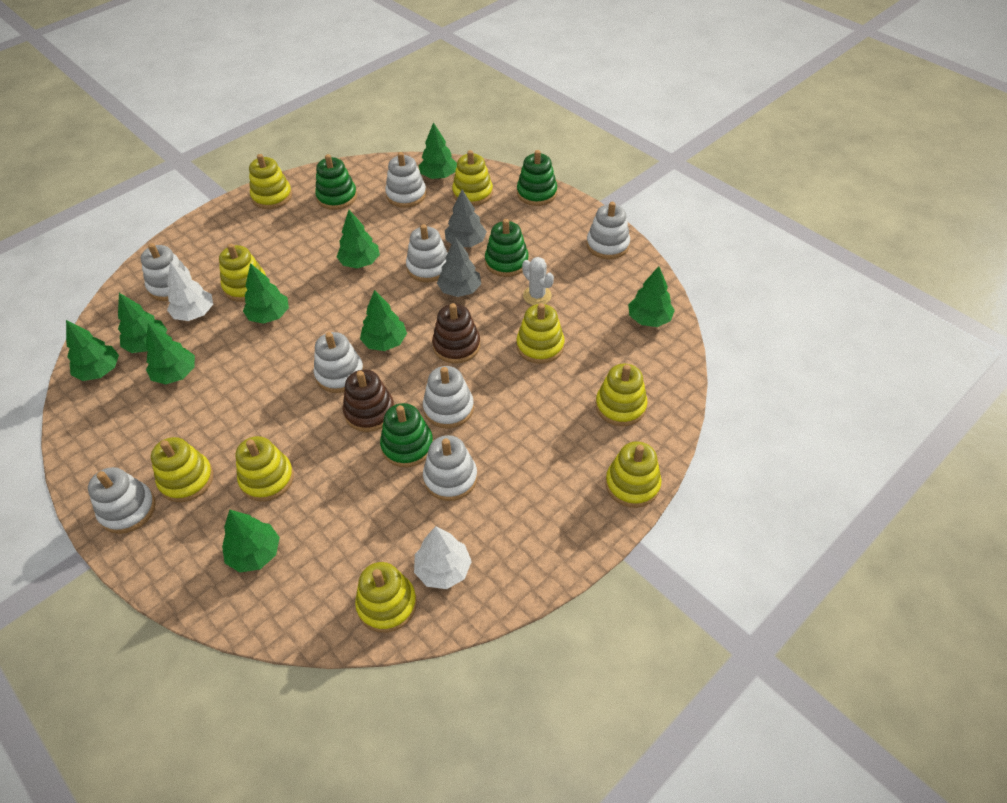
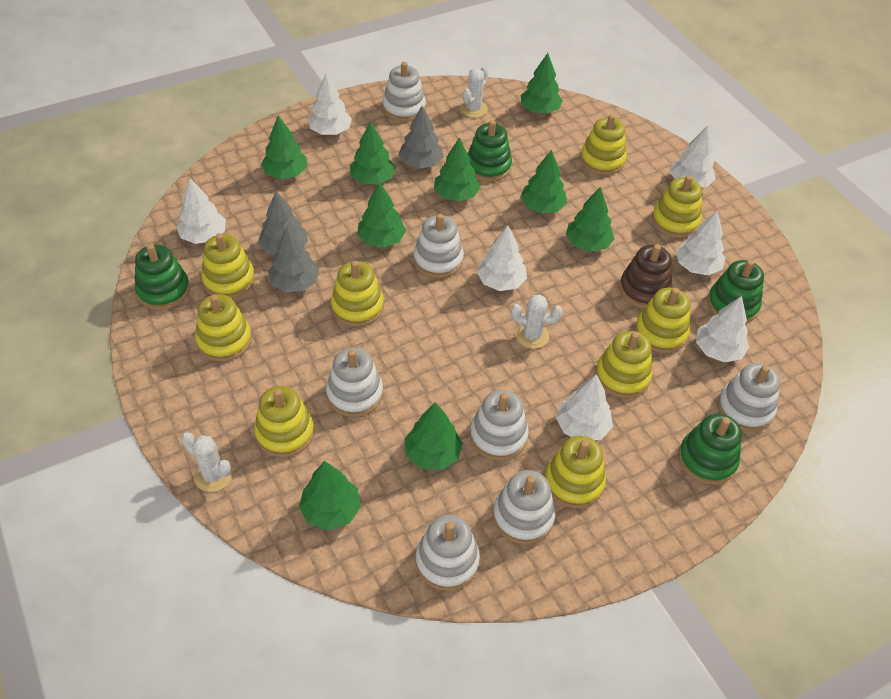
brown stacking toy: 2 -> 1
grey tree: 2 -> 3
white cactus: 1 -> 3
white stacking toy: 8 -> 7
white tree: 2 -> 7

